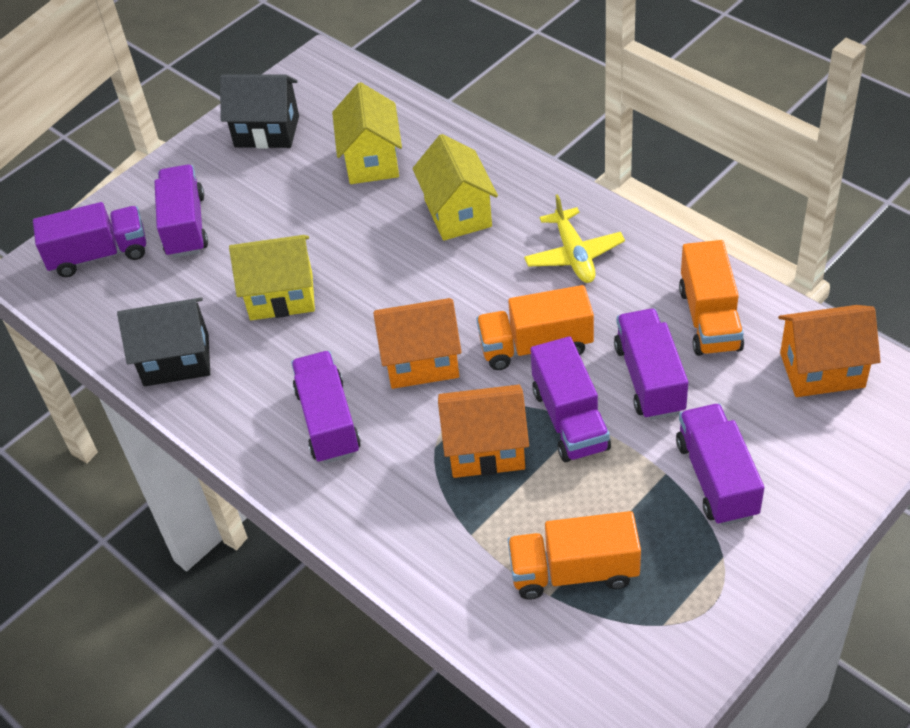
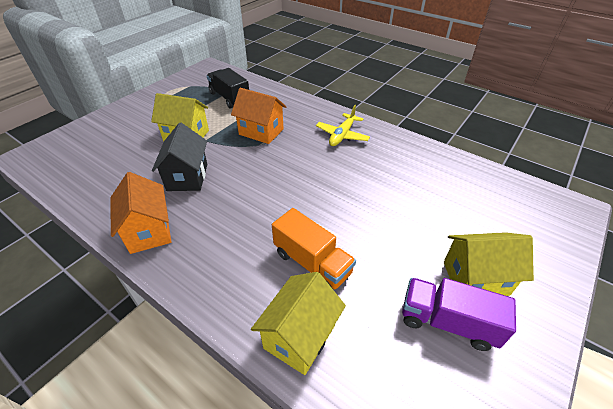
black house: 2 -> 1
black truck: 0 -> 1
orange house: 3 -> 2
orange truck: 3 -> 1
purple truck: 6 -> 1

